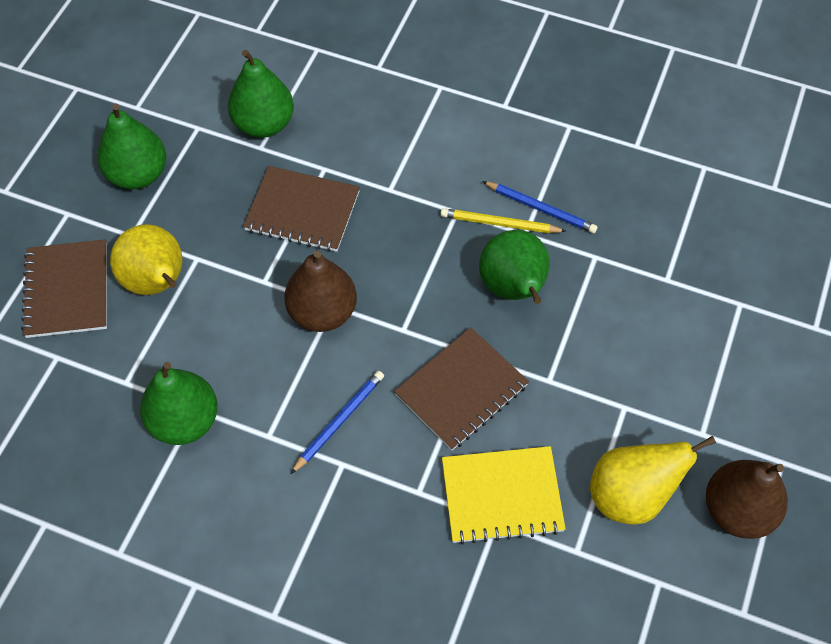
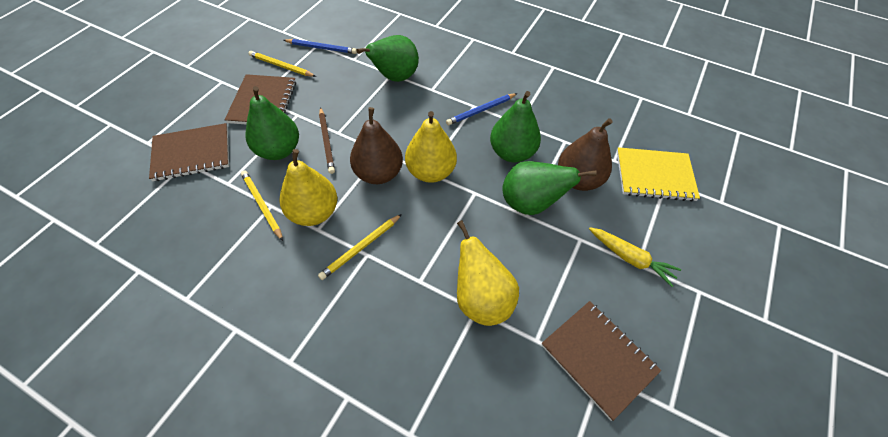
brown pencil: 0 -> 1
yellow carrot: 0 -> 1
yellow pear: 2 -> 3
yellow pencil: 1 -> 3

